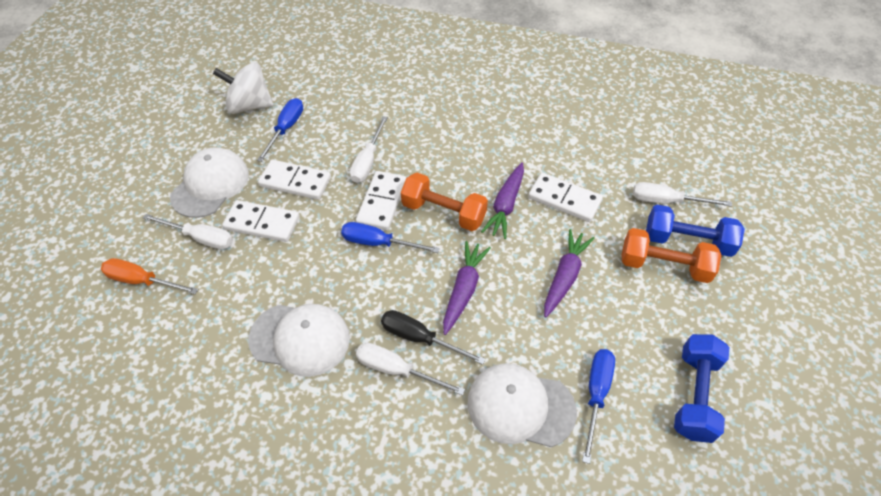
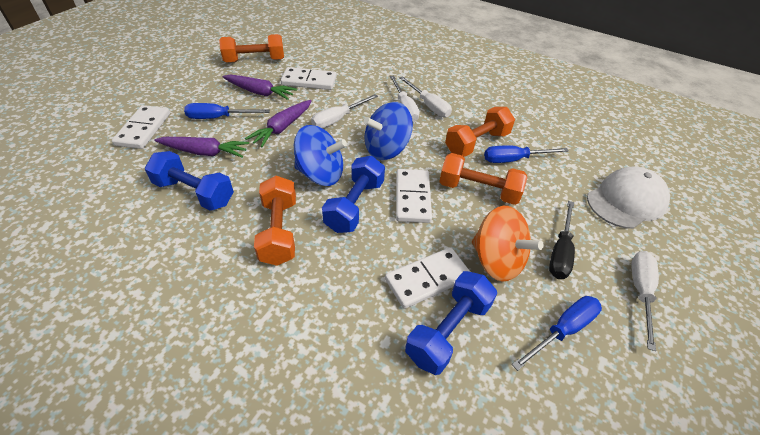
blue dumbbell: 2 -> 3
blue spinning top: 0 -> 2
orange dumbbell: 2 -> 4
orange screwdriver: 1 -> 0
orange spinning top: 0 -> 1
white cap: 3 -> 1
white spinning top: 1 -> 0

